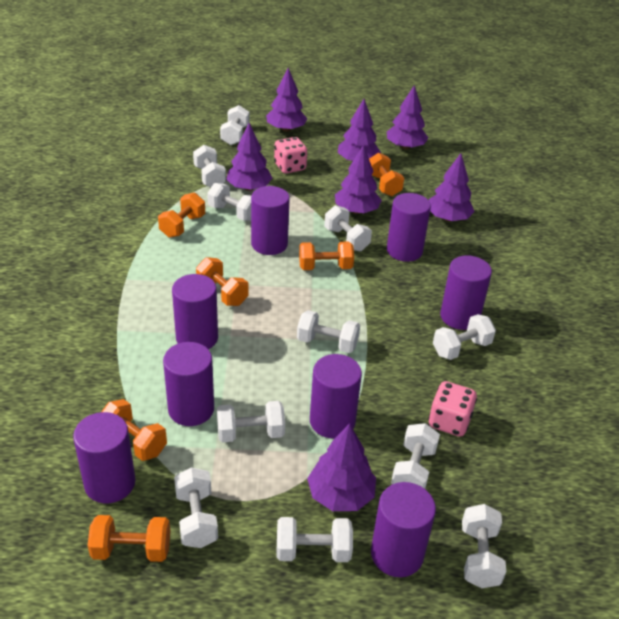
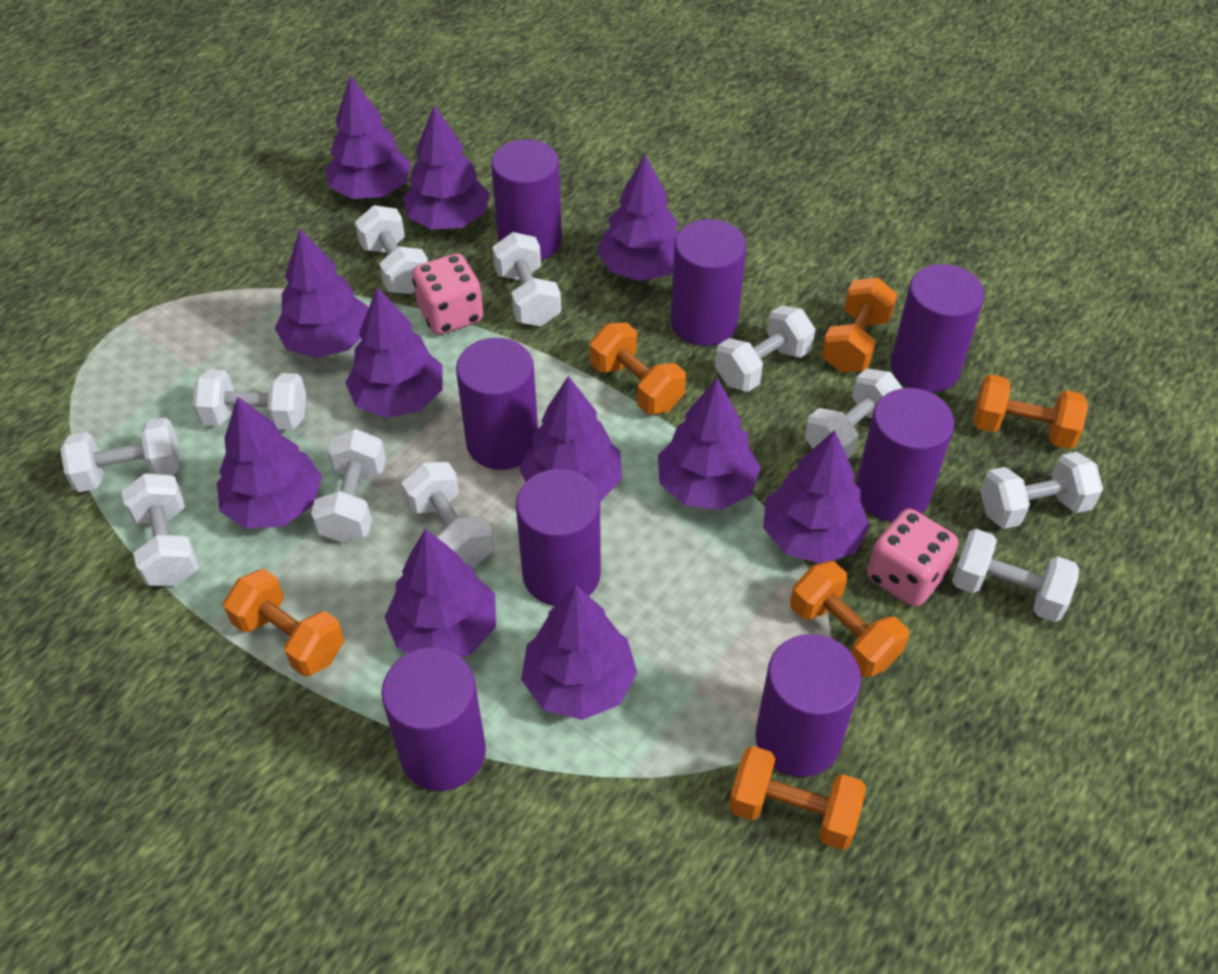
purple tree: 7 -> 11

